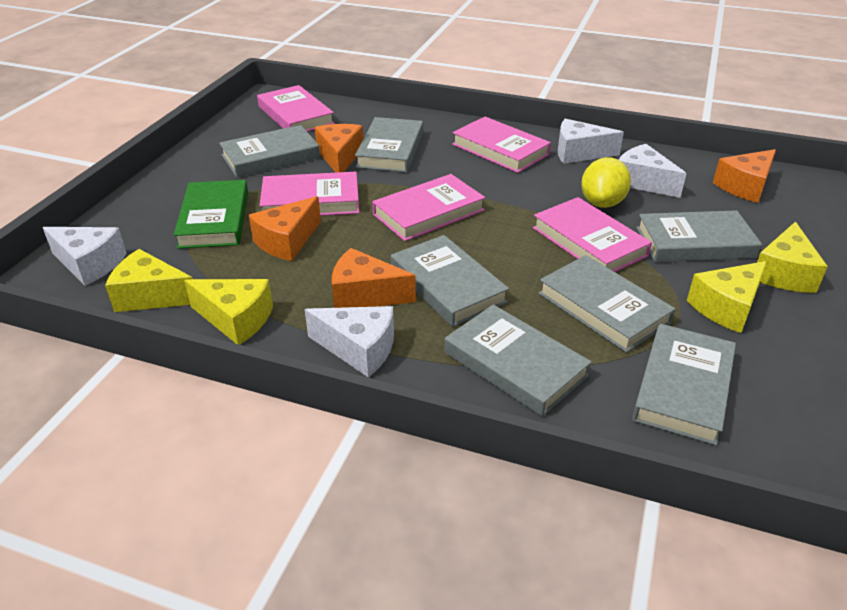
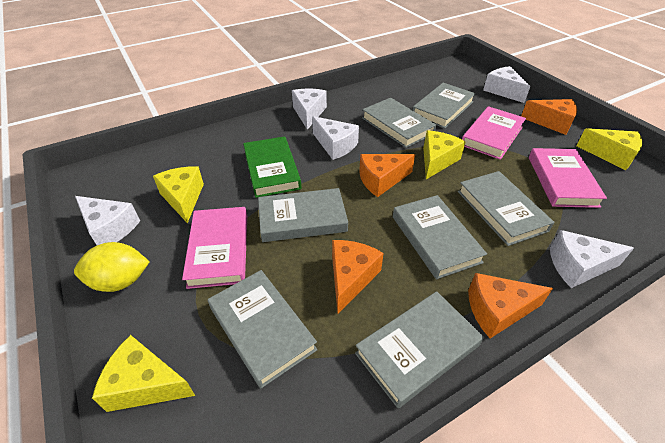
pink book: 5 -> 3
white cheese: 4 -> 5

